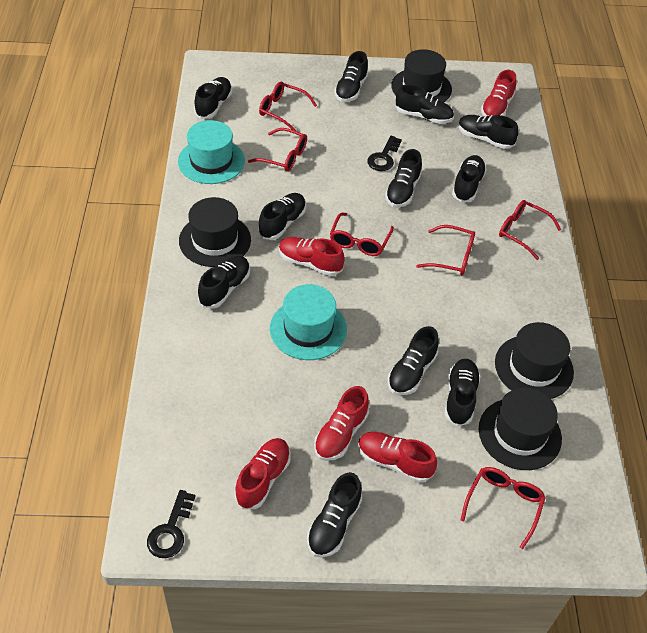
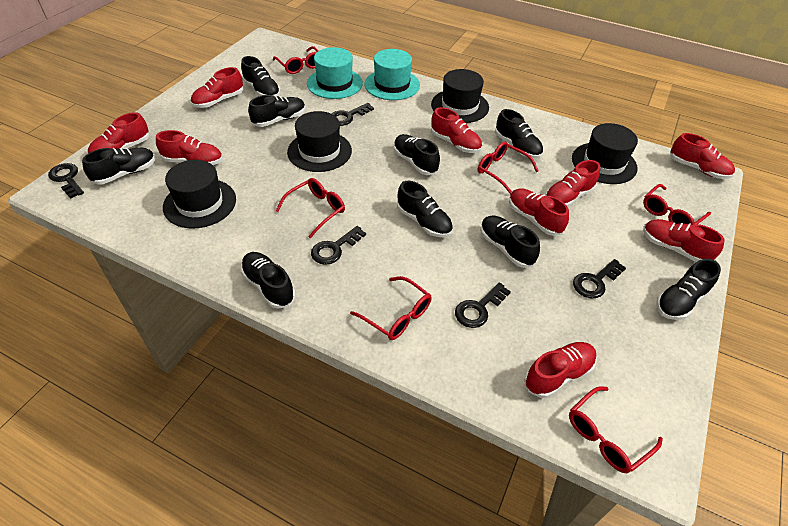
black key: 2 -> 5
black shoe: 11 -> 9
red shoe: 5 -> 9

